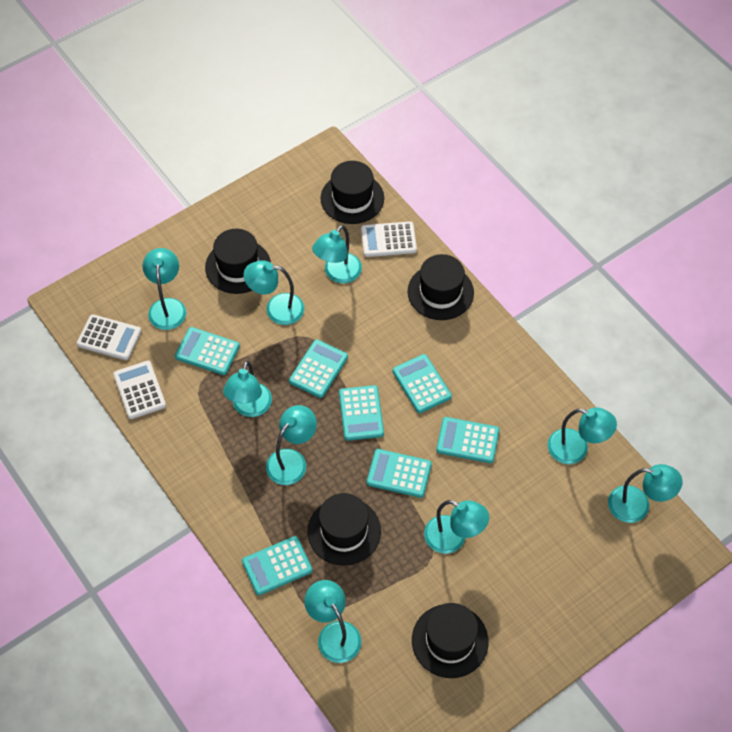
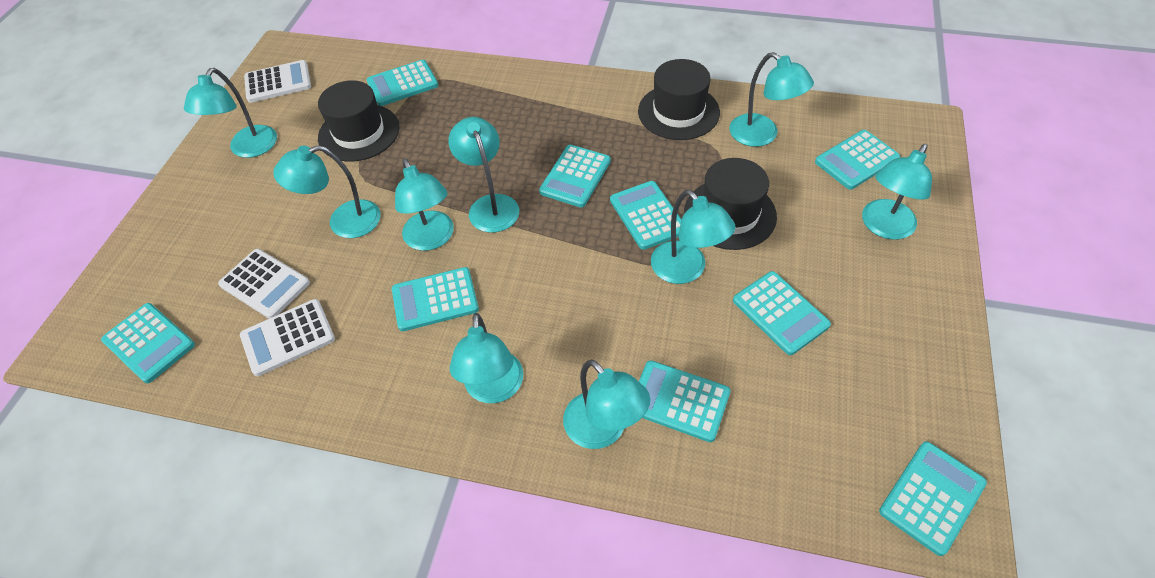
black hat: 5 -> 3
turquoise calculator: 7 -> 9

